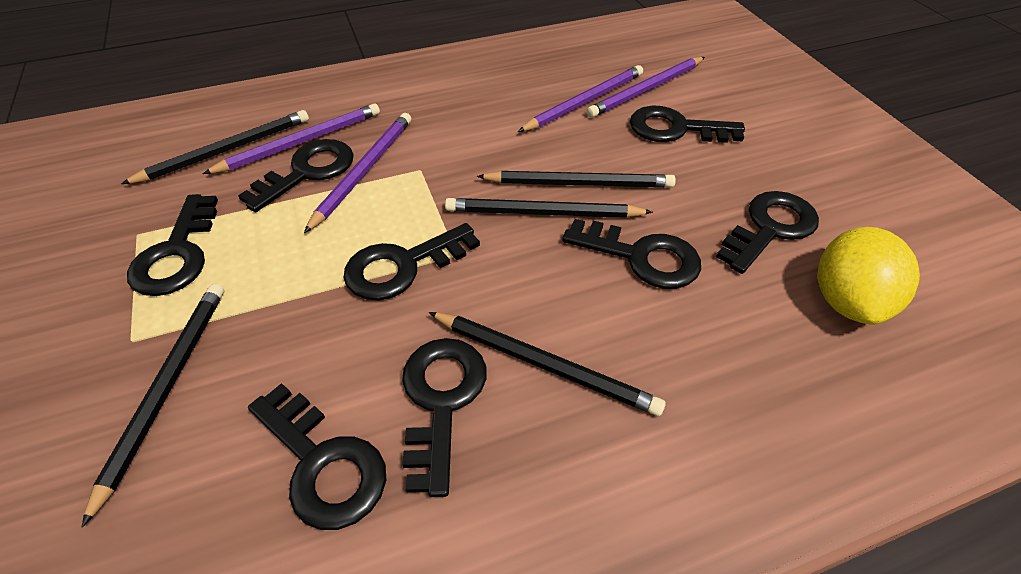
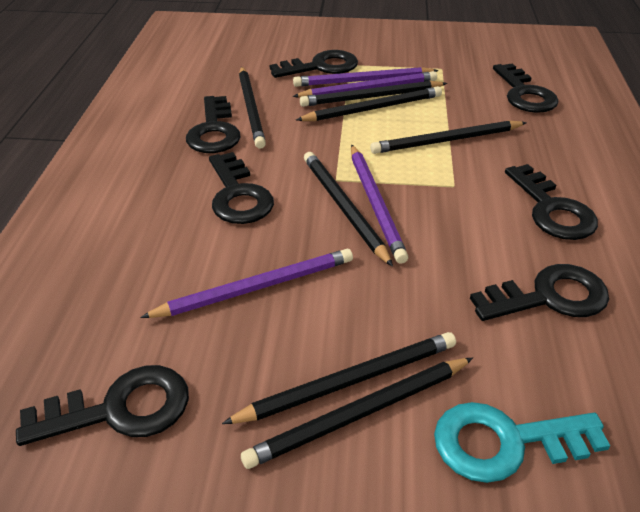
black key: 8 -> 7
black pencil: 5 -> 7
turquoise key: 0 -> 1
yellow lemon: 1 -> 0

